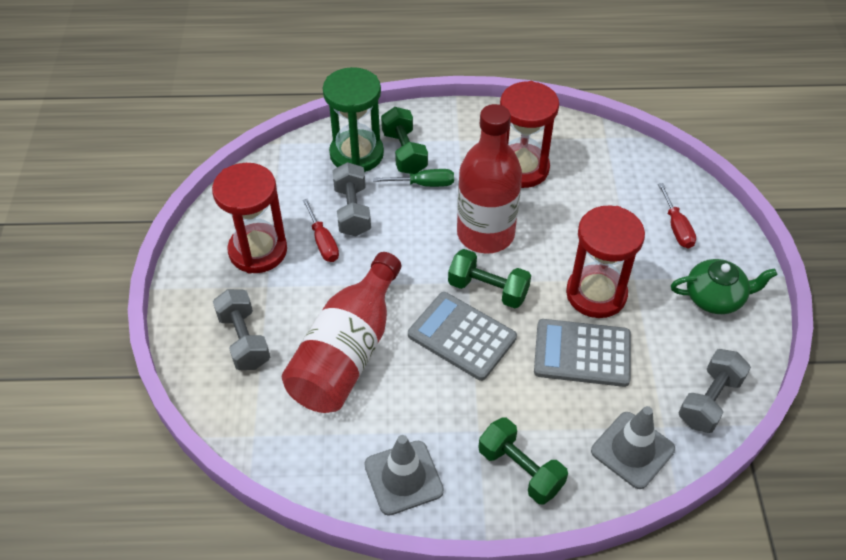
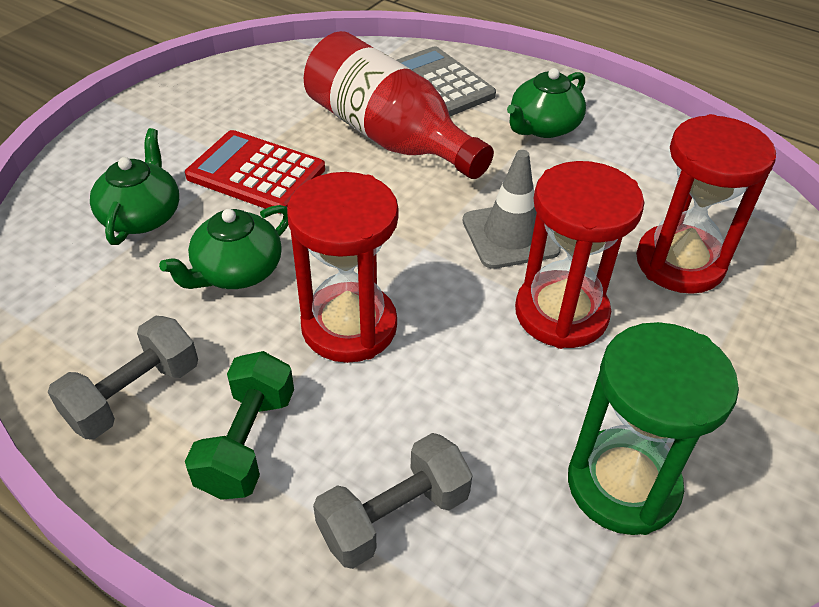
green dumbbell: 3 -> 1
green screwdriver: 1 -> 0
green teapot: 1 -> 3
grey calculator: 2 -> 1
grey dumbbell: 3 -> 2
grey traffic cone: 2 -> 1
red bottle: 2 -> 1
red calculator: 0 -> 1
red screwdriver: 2 -> 0

